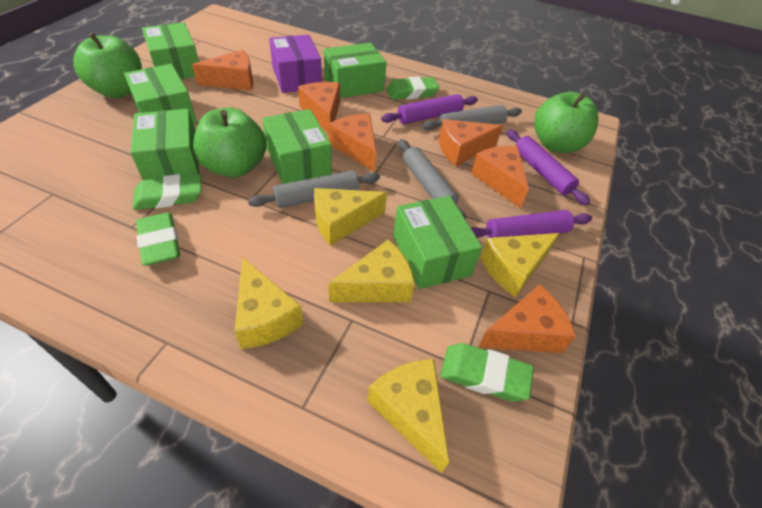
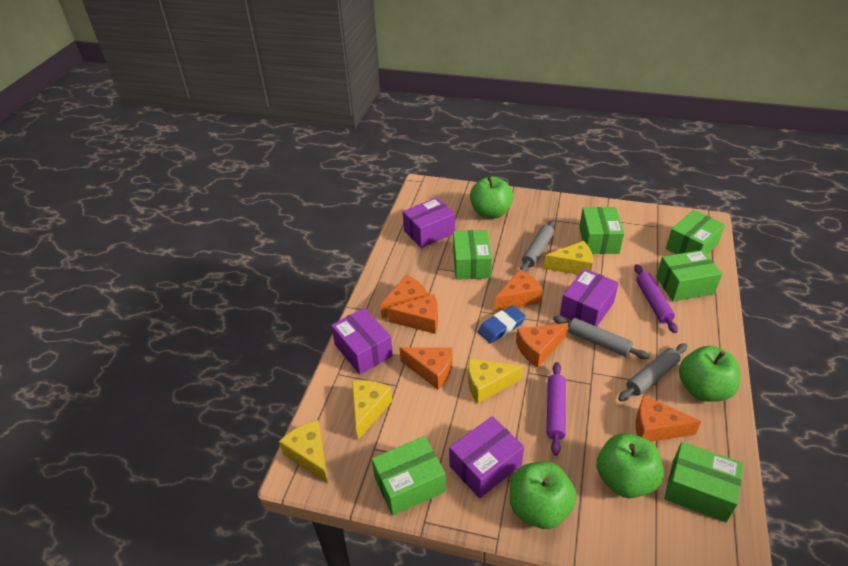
blue eraser: 0 -> 1
green apple: 3 -> 4
green eraser: 4 -> 0
purple box: 1 -> 4
purple rolling pin: 3 -> 2
yellow cheese: 5 -> 4

